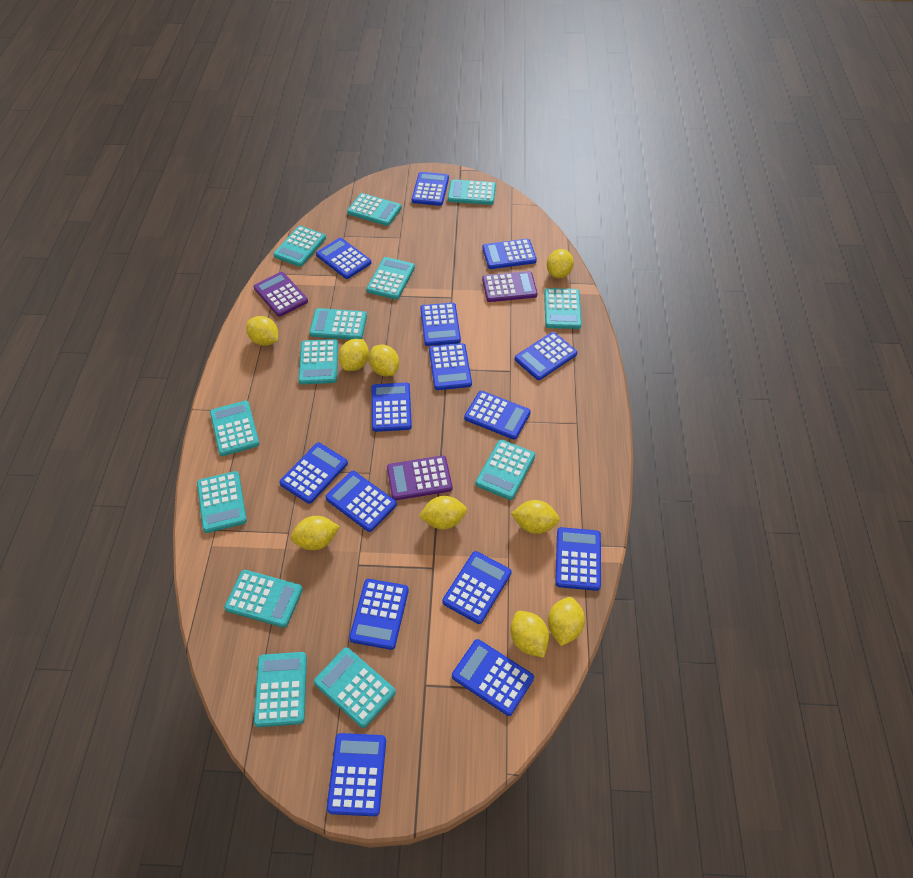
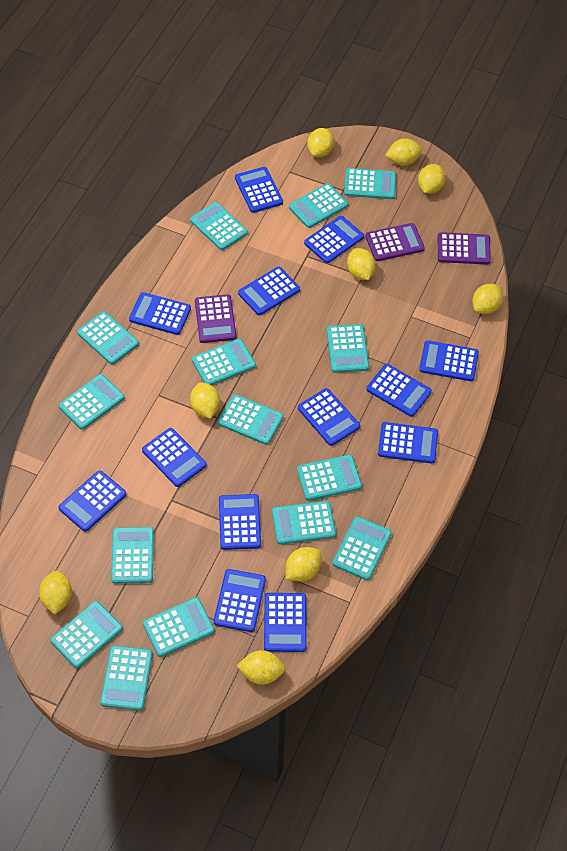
blue calculator: 15 -> 13
turquoise calculator: 13 -> 15

